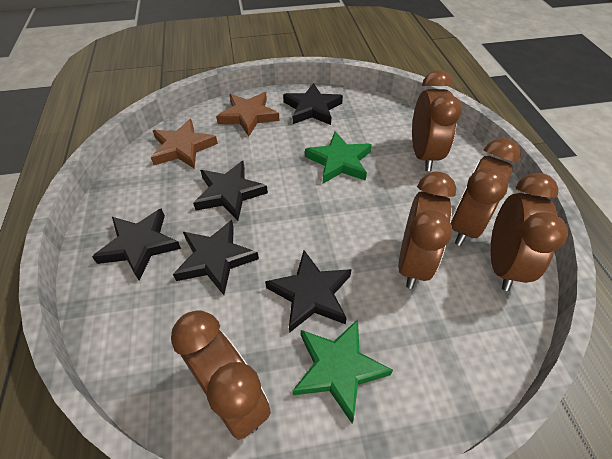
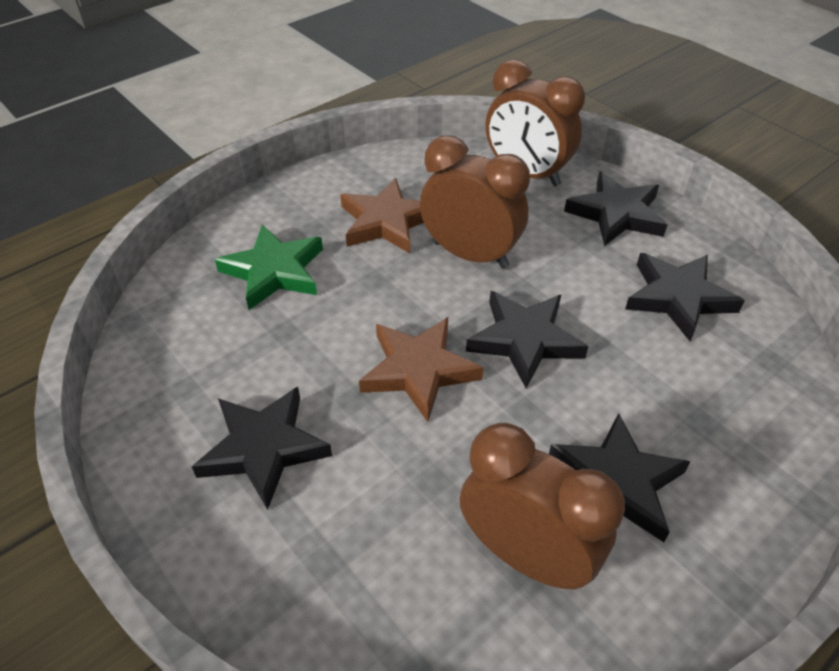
brown clock: 5 -> 3
green star: 2 -> 1

